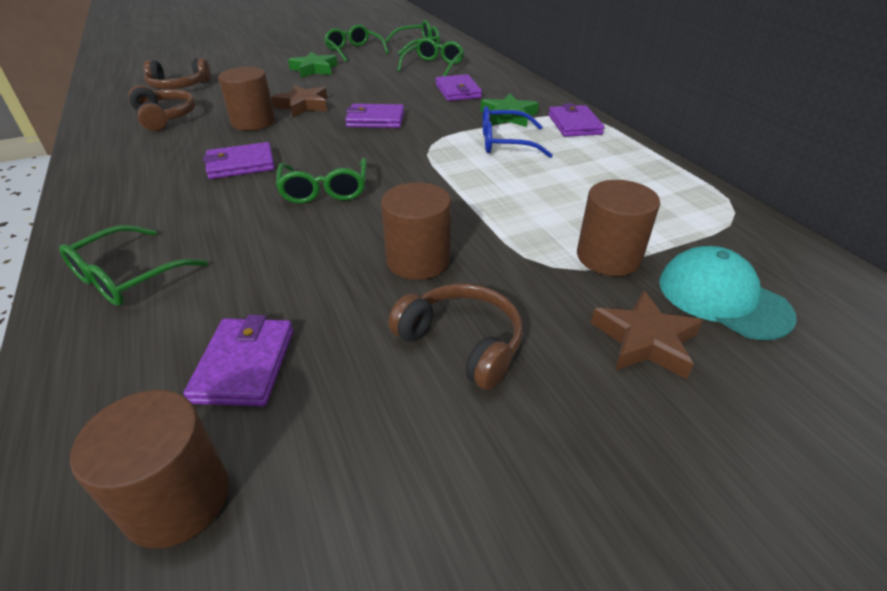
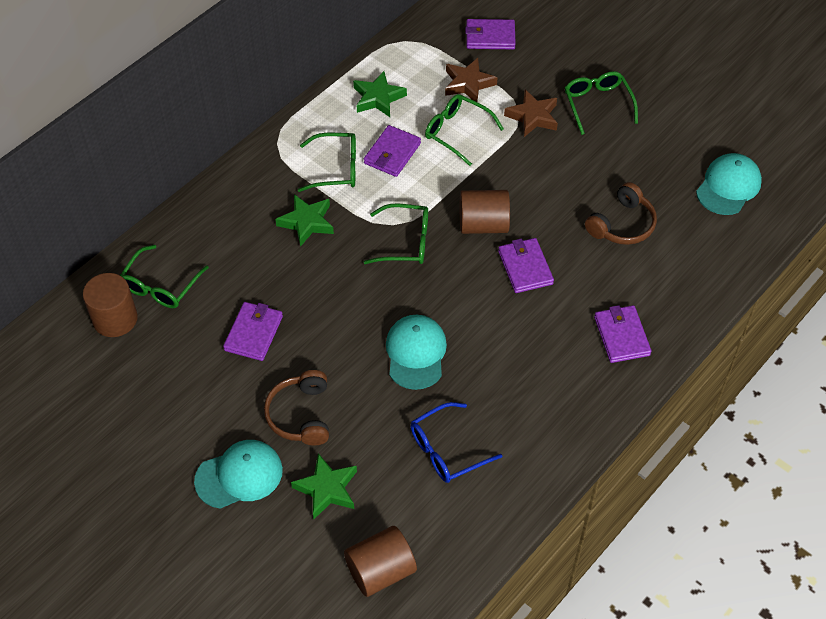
brown cylinder: 4 -> 3
brown headphones: 3 -> 2
green star: 2 -> 3
turquoise cap: 1 -> 3

